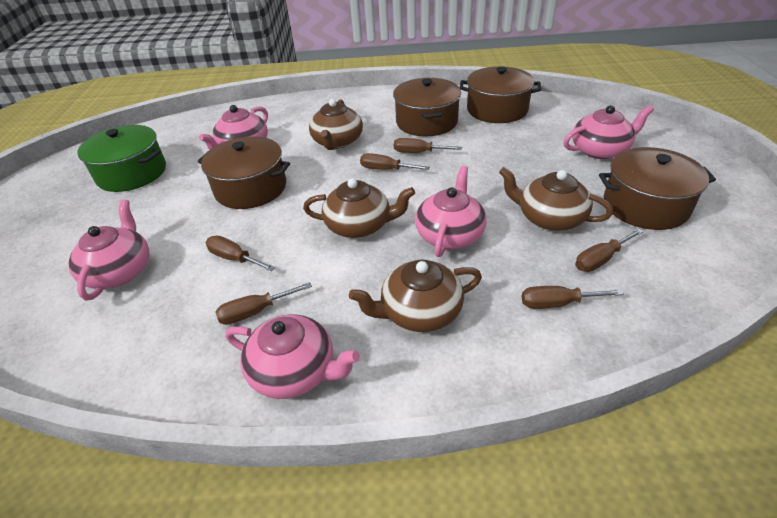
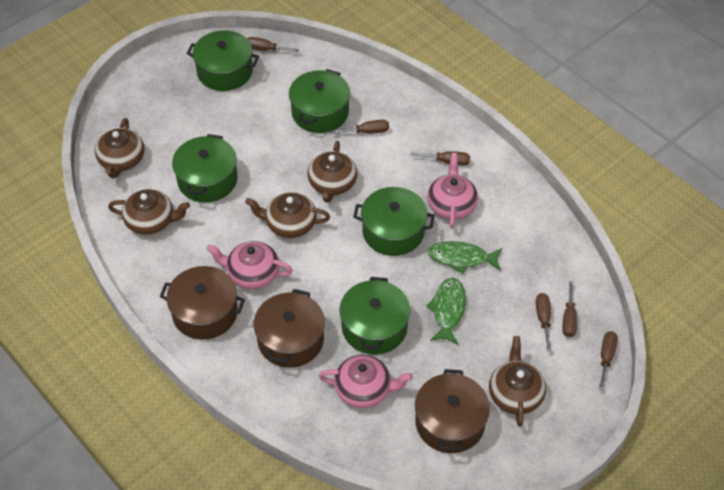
brown pot: 4 -> 3
brown teapot: 4 -> 5
green fish: 0 -> 2
green pot: 1 -> 5
pink teapot: 5 -> 3

